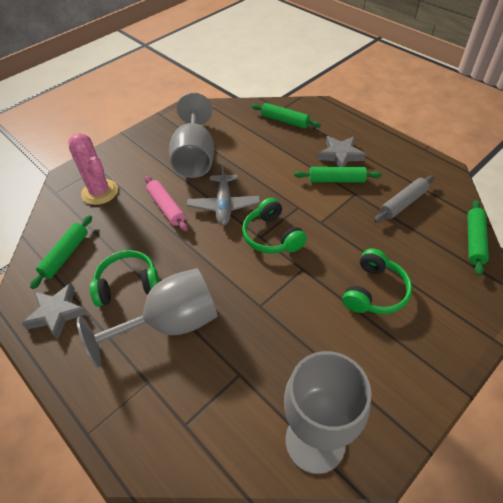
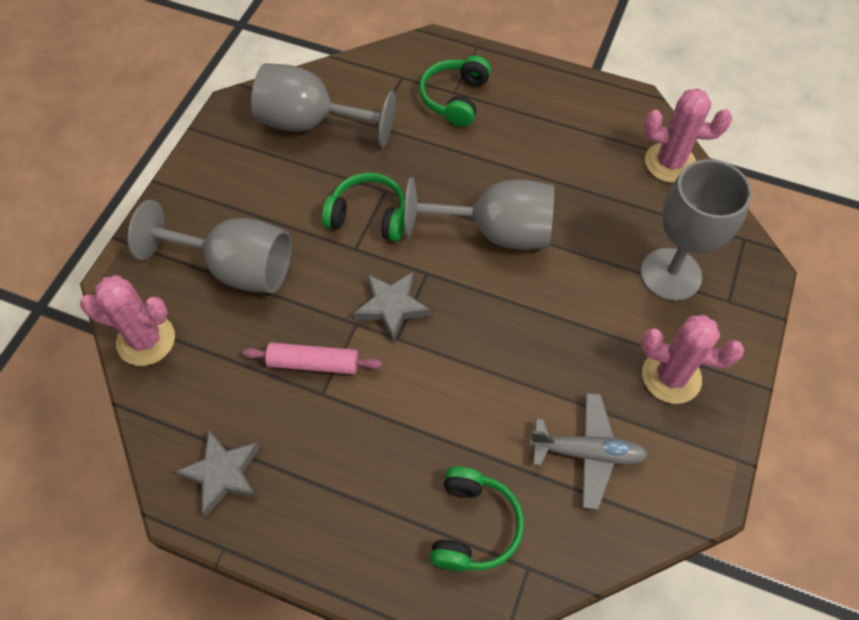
green rolling pin: 4 -> 0
grey goblet: 3 -> 4
grey rolling pin: 1 -> 0
pink cactus: 1 -> 3

